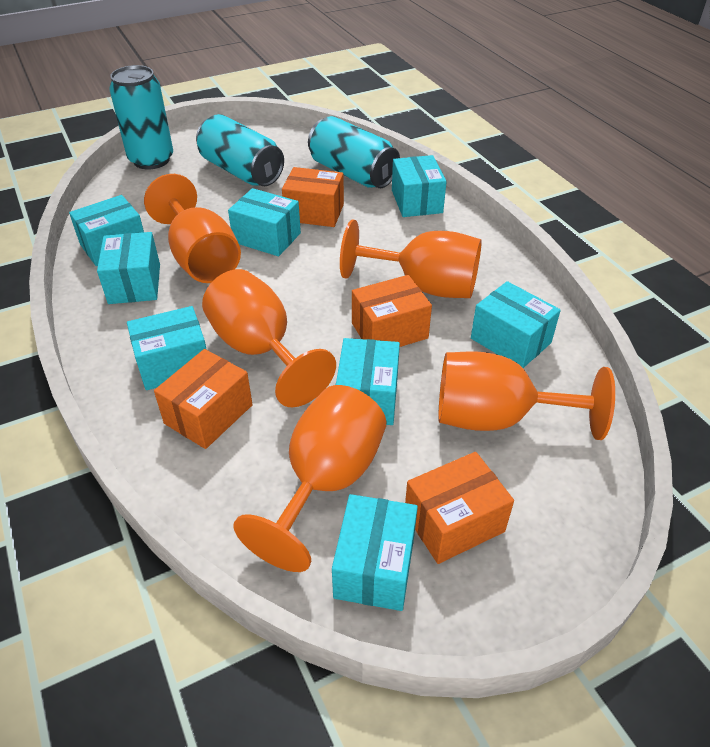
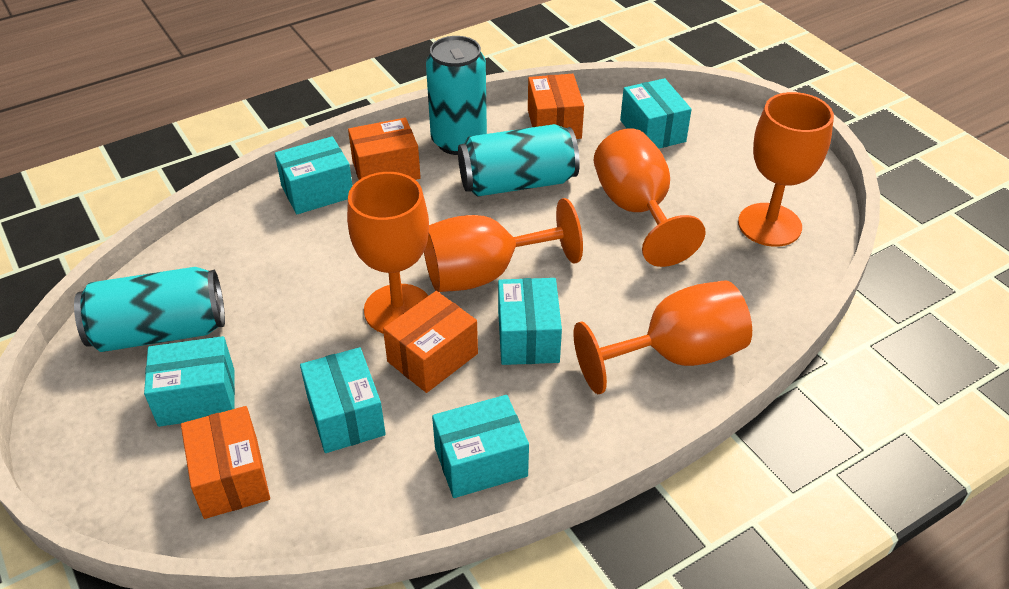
turquoise box: 8 -> 6

